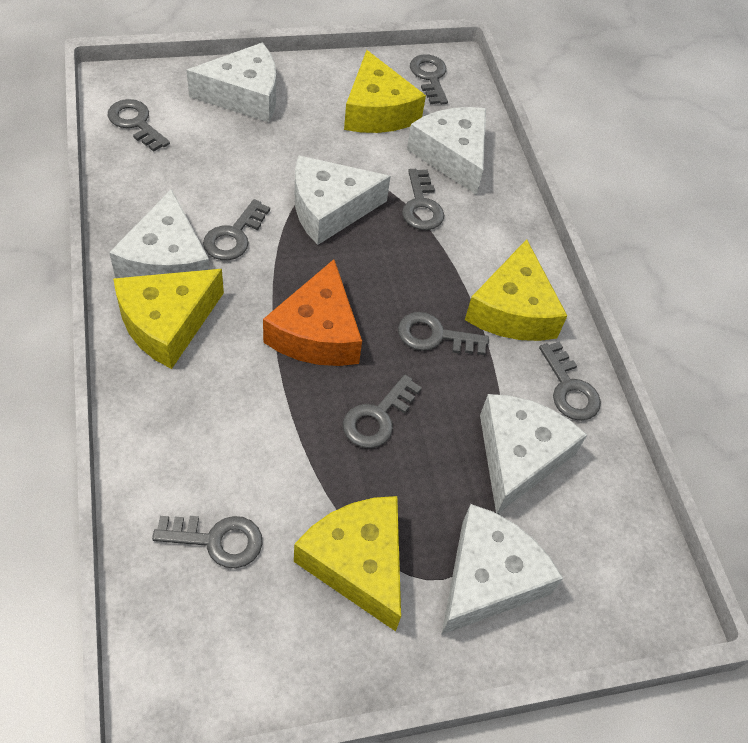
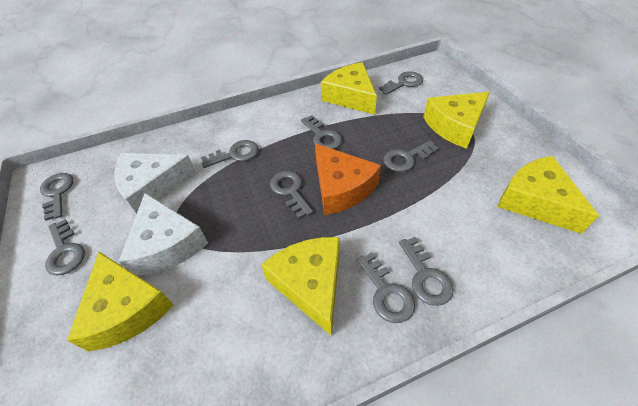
grey key: 8 -> 9
white cheese: 6 -> 2
yellow cheese: 4 -> 5

